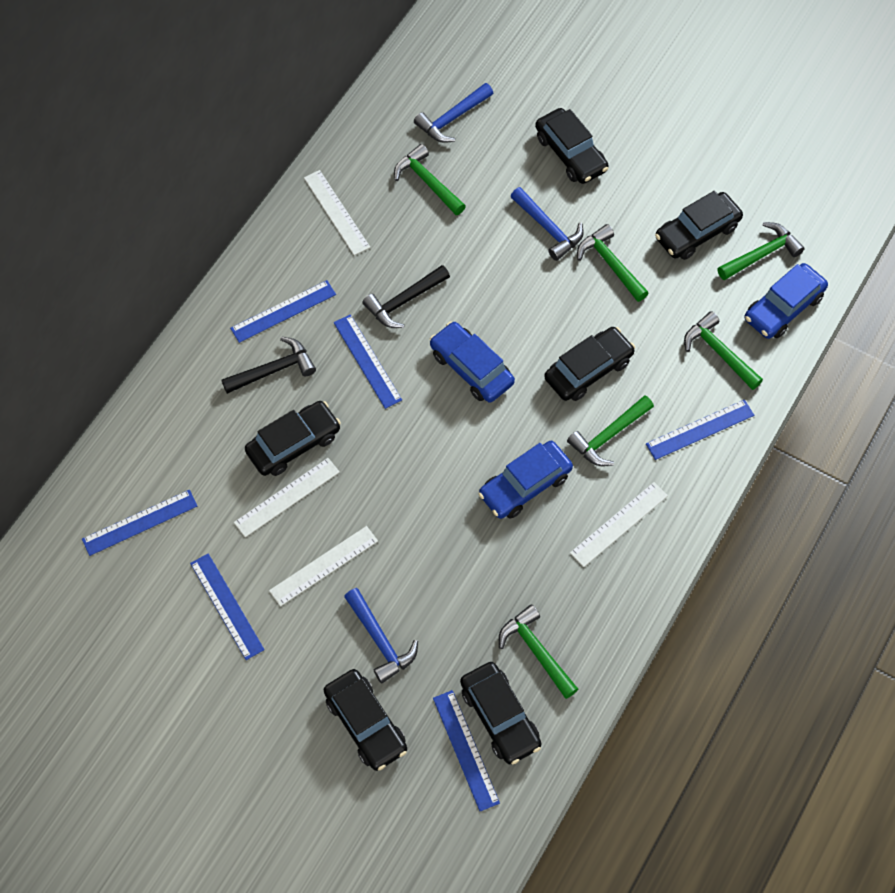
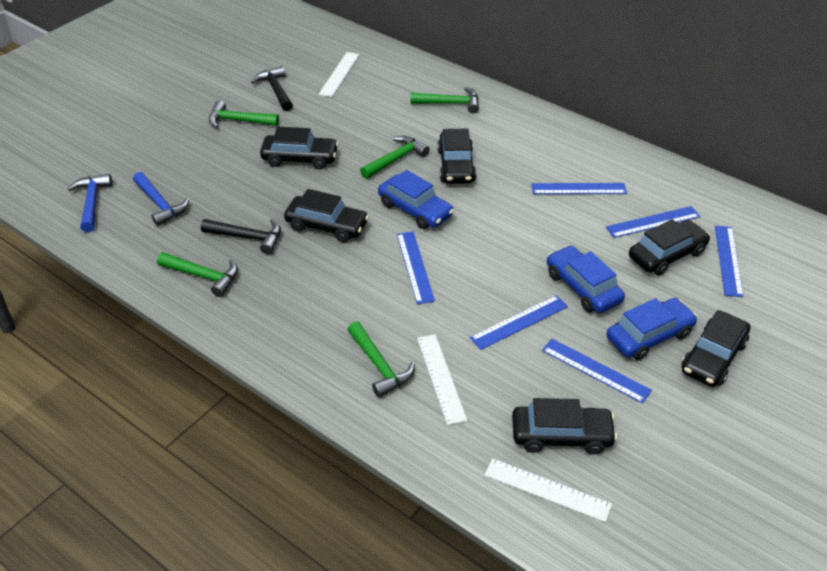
blue hammer: 3 -> 2
green hammer: 6 -> 5
white ruler: 4 -> 3

